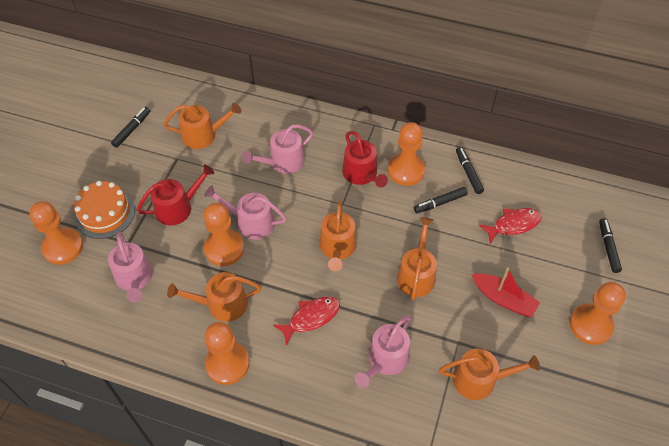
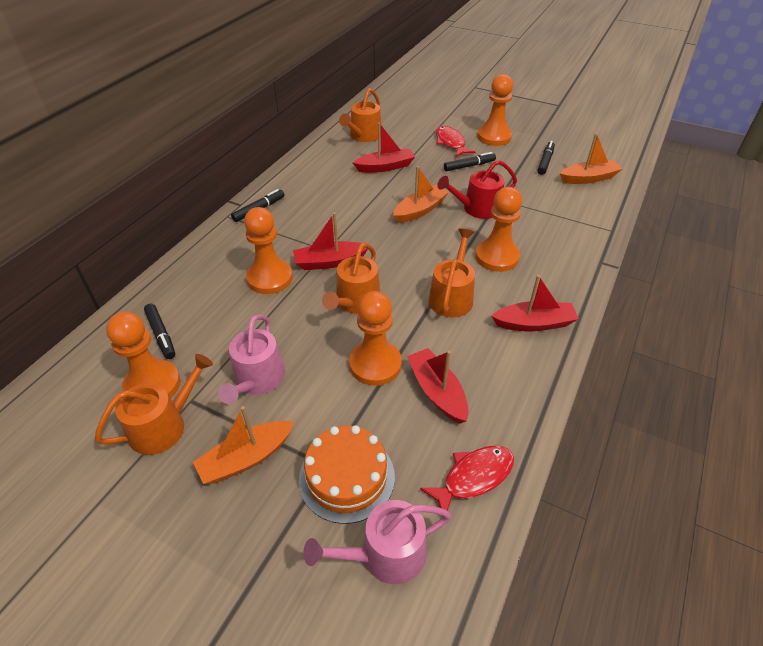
orange boat: 0 -> 3
orange watering can: 5 -> 4
pink watering can: 4 -> 2
red boat: 1 -> 4
red watering can: 2 -> 1

